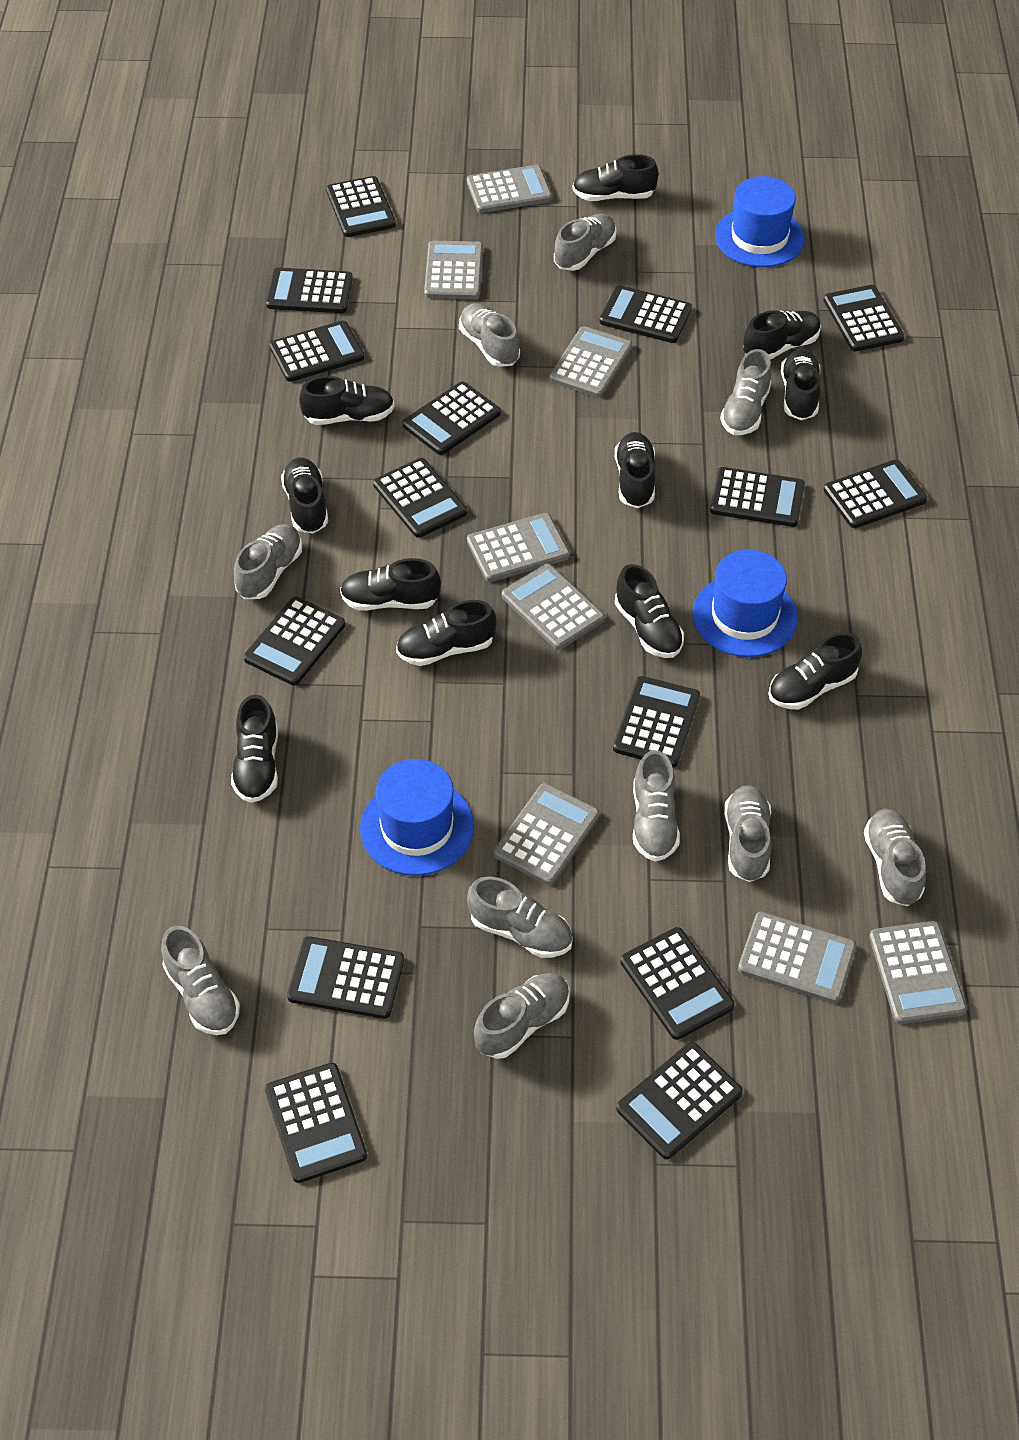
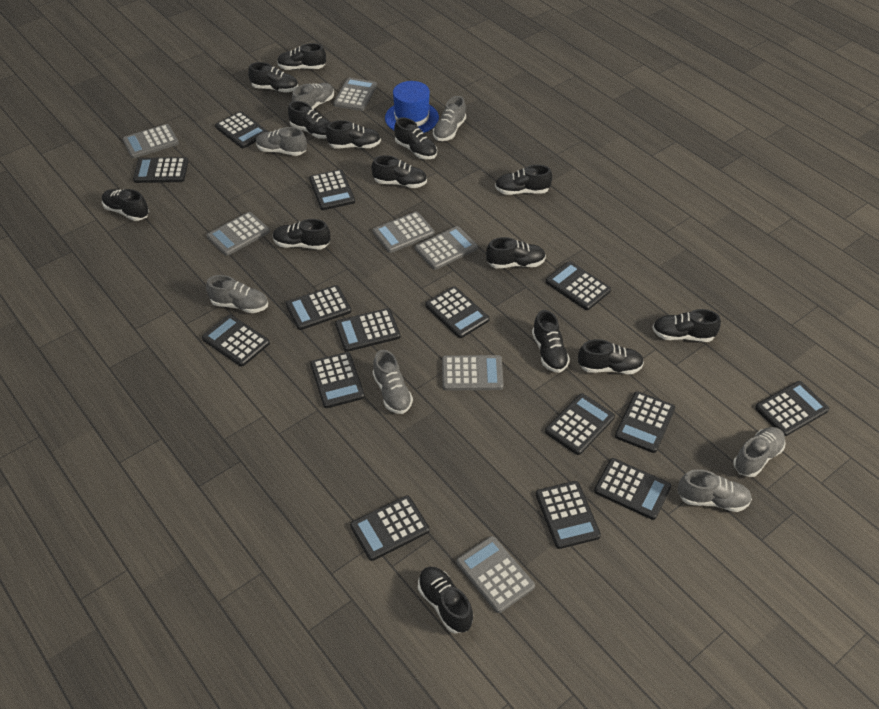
black shoe: 11 -> 14
blue hat: 3 -> 1
grey calculator: 8 -> 7
grey shoe: 10 -> 7

